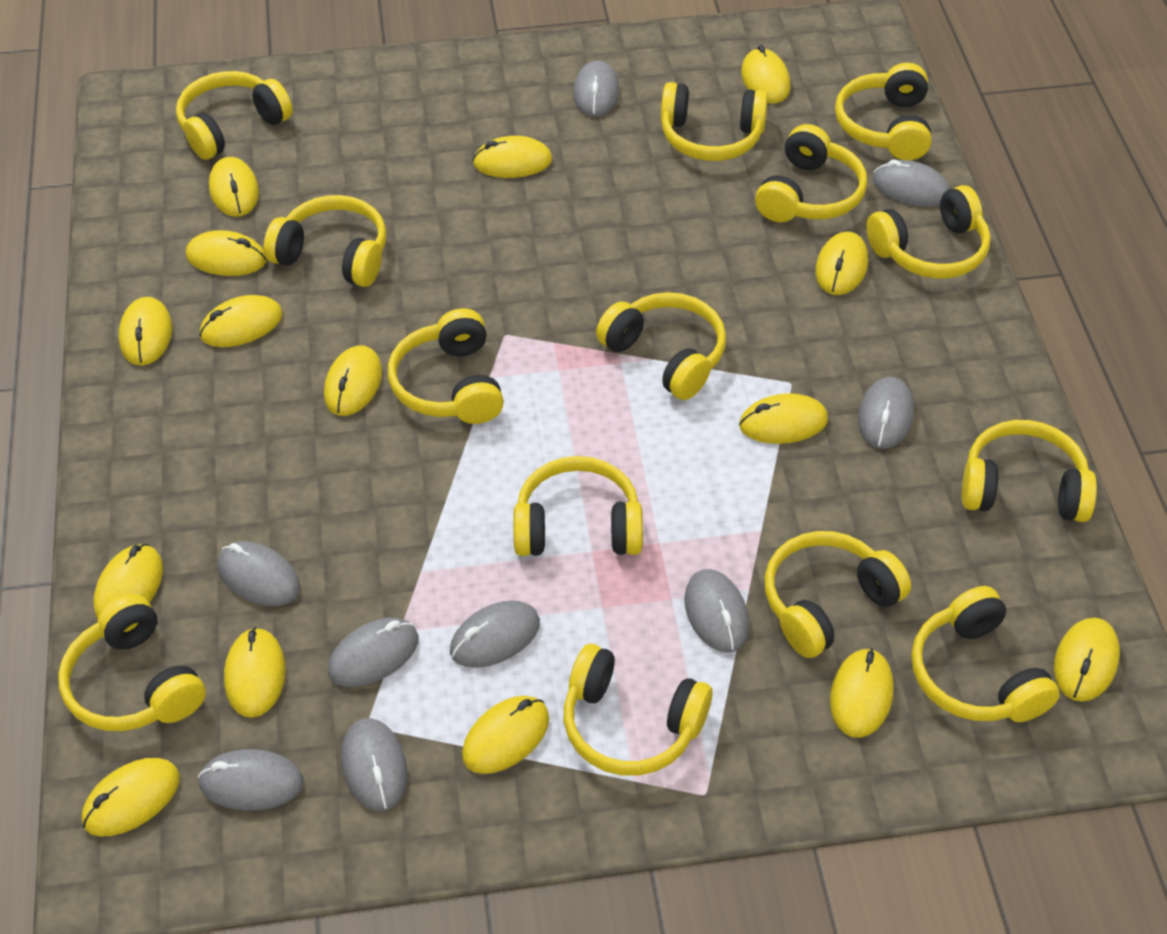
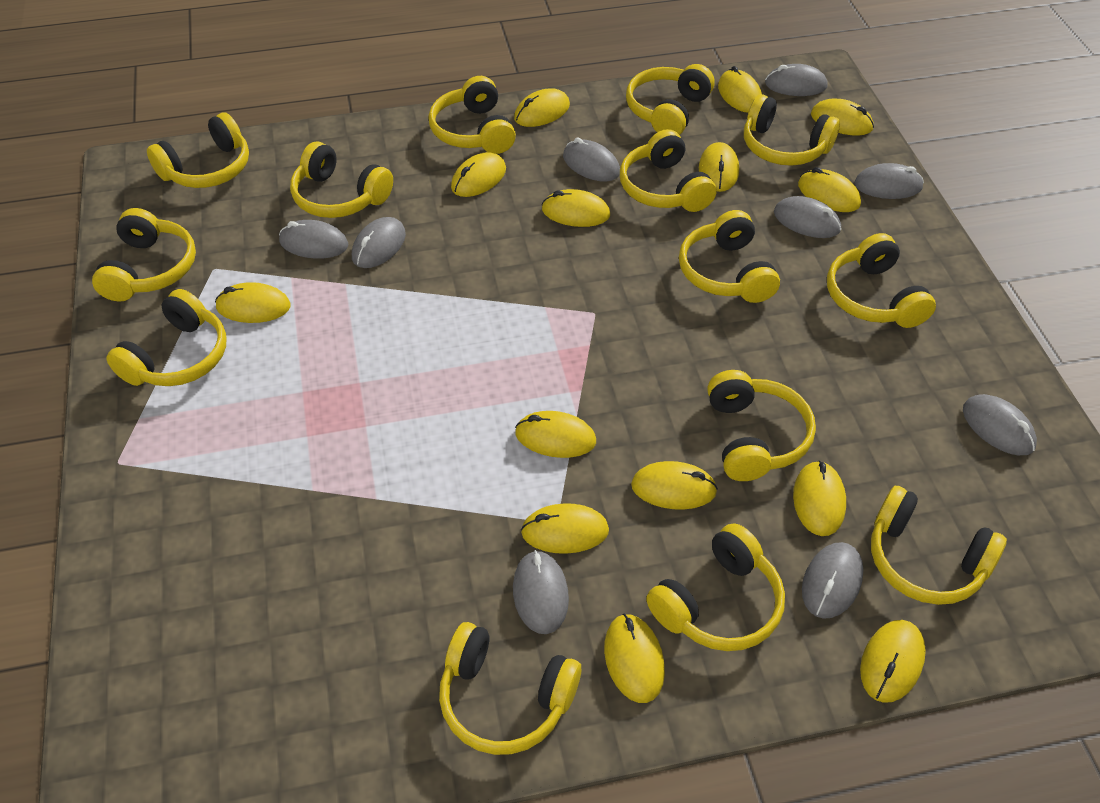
yellow mouse: 15 -> 14

